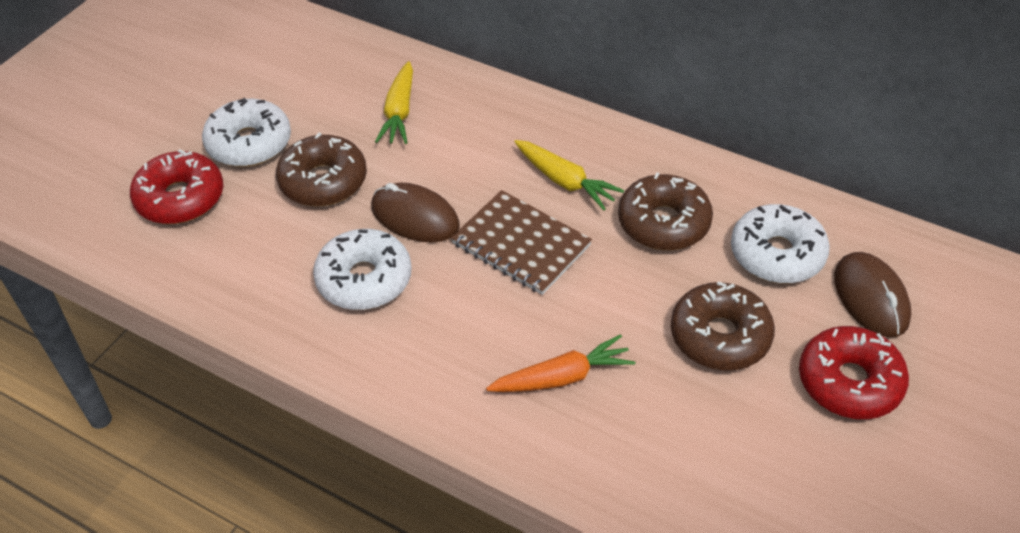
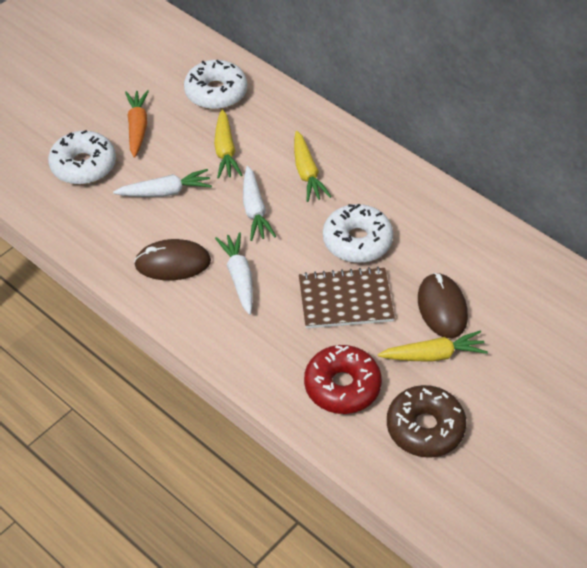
brown donut: 3 -> 1
red donut: 2 -> 1
white carrot: 0 -> 3
yellow carrot: 2 -> 3

